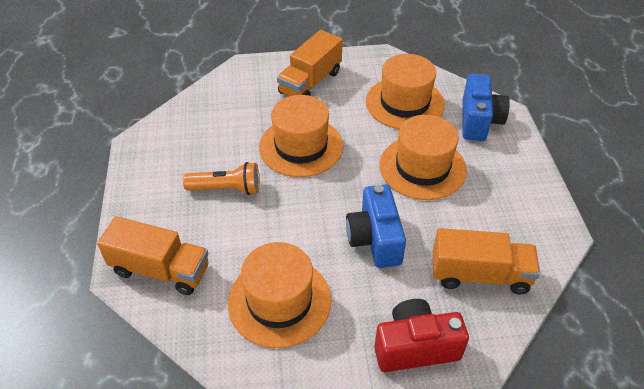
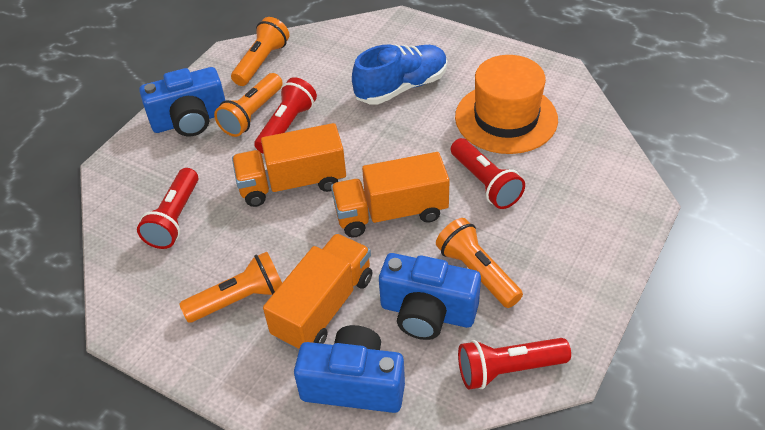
blue camera: 2 -> 3
blue shoe: 0 -> 1
orange flashlight: 1 -> 4
orange hat: 4 -> 1
red camera: 1 -> 0
red flashlight: 0 -> 4

